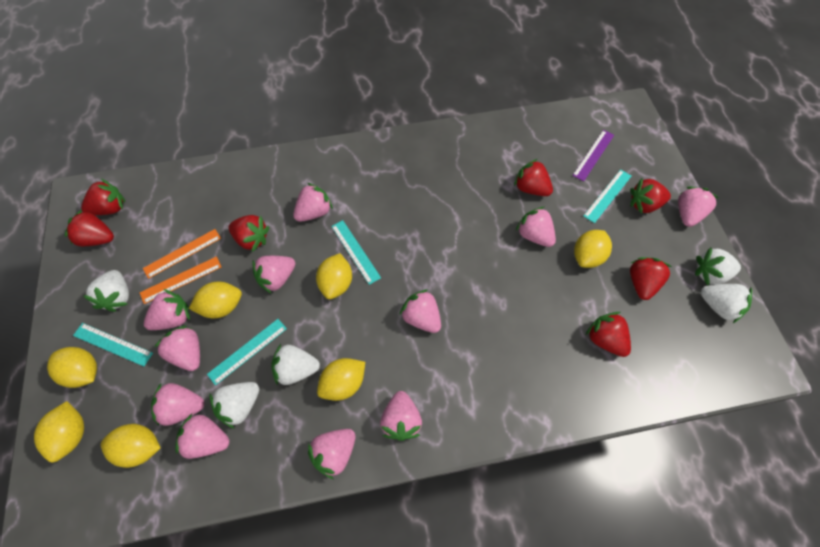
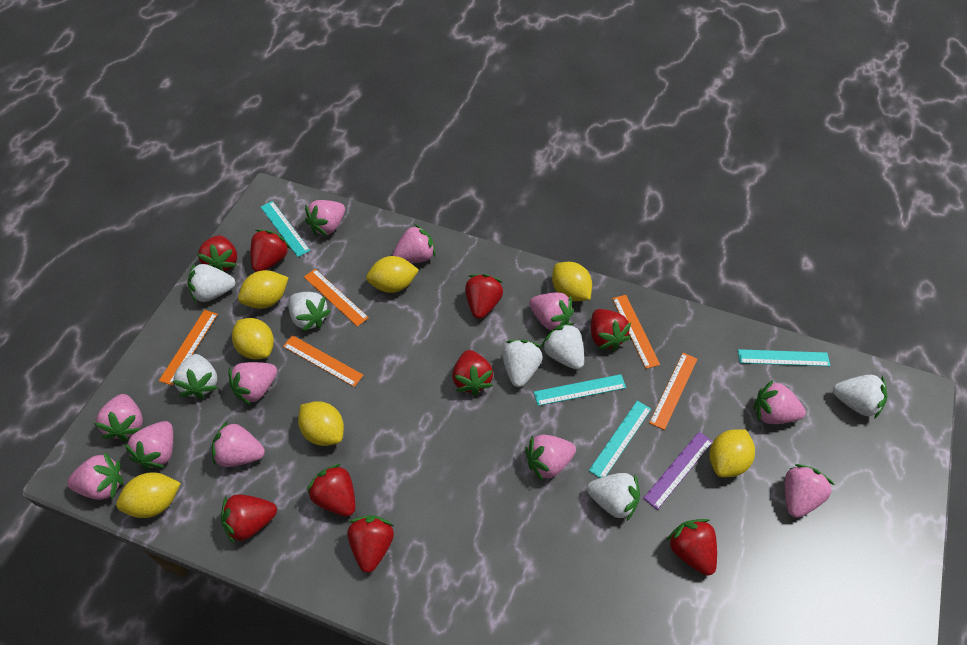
orange ruler: 2 -> 5
red strawberry: 7 -> 9
white strawberry: 5 -> 7

